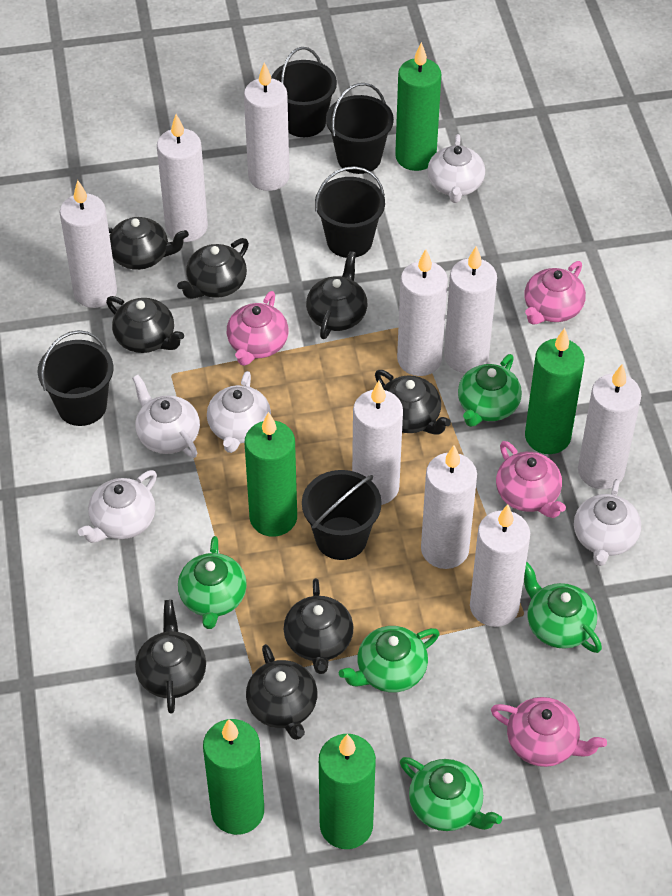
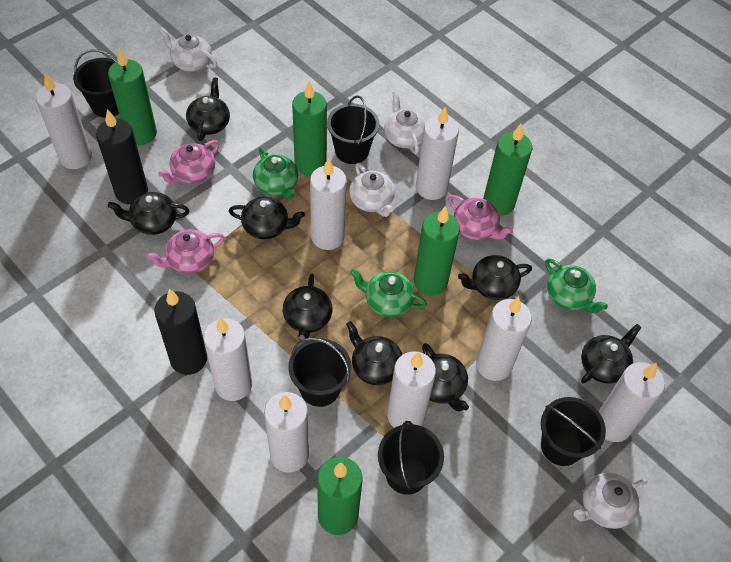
black candle: 0 -> 2
green teapot: 5 -> 3
pink teapot: 4 -> 3
white candle: 9 -> 8
white teapot: 5 -> 4

